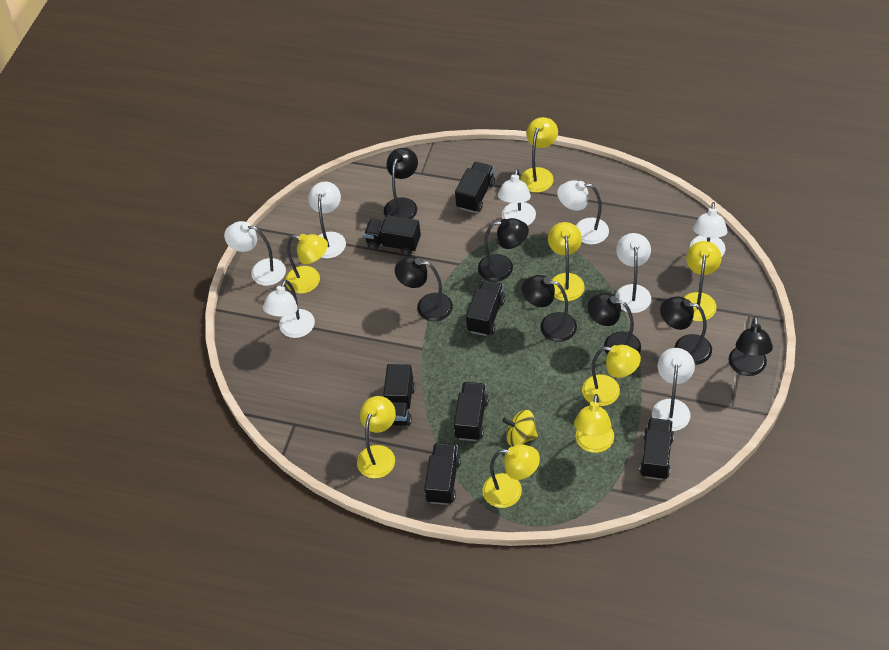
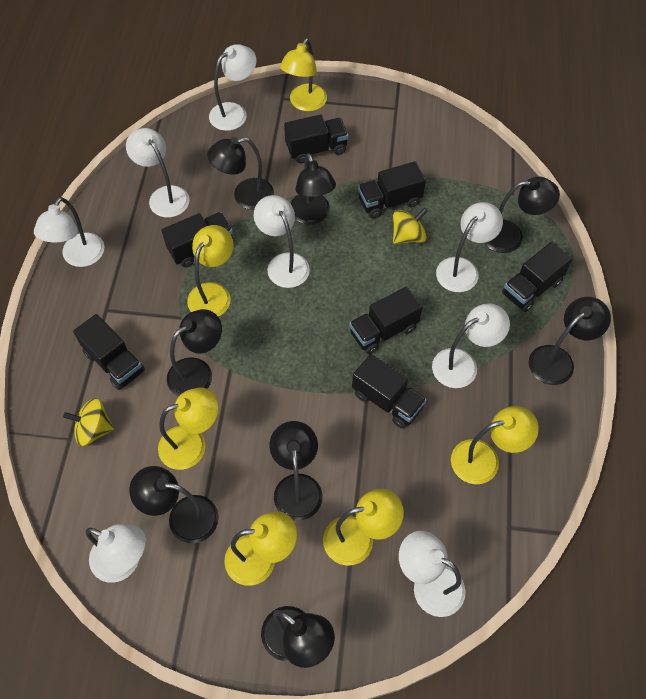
black lamp: 7 -> 8
yellow lamp: 8 -> 6
yellow spinning top: 1 -> 2

